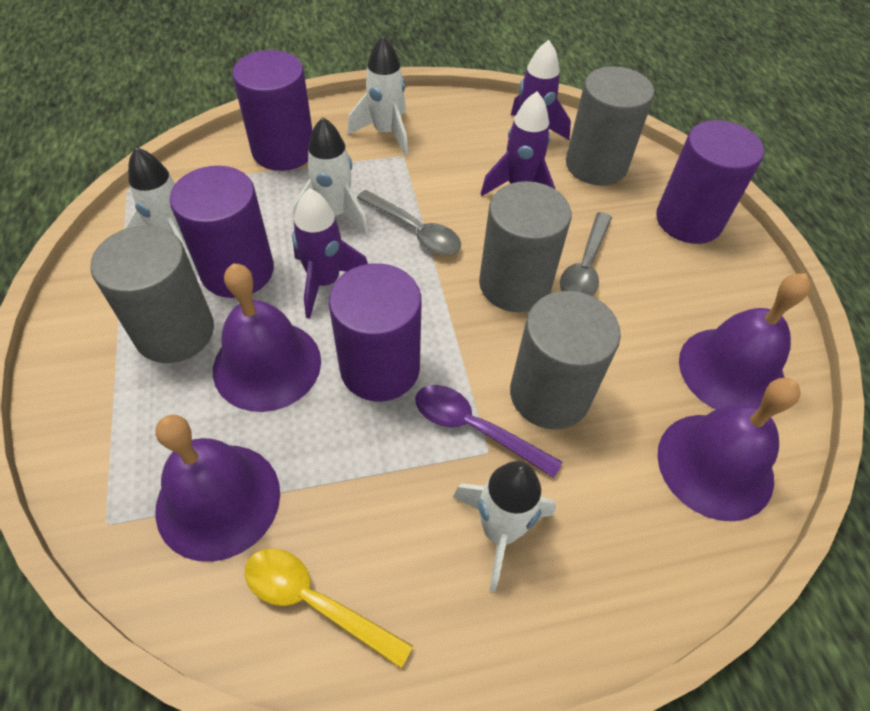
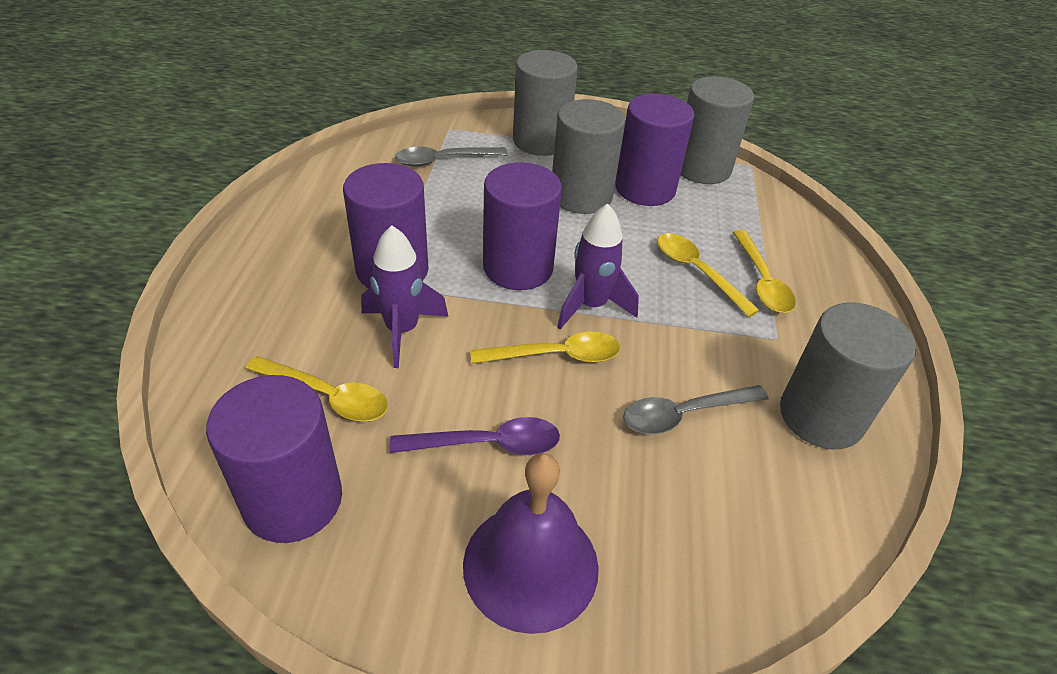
purple bell: 4 -> 1
purple rocket: 3 -> 2
white rocket: 4 -> 0
yellow spoon: 1 -> 4

